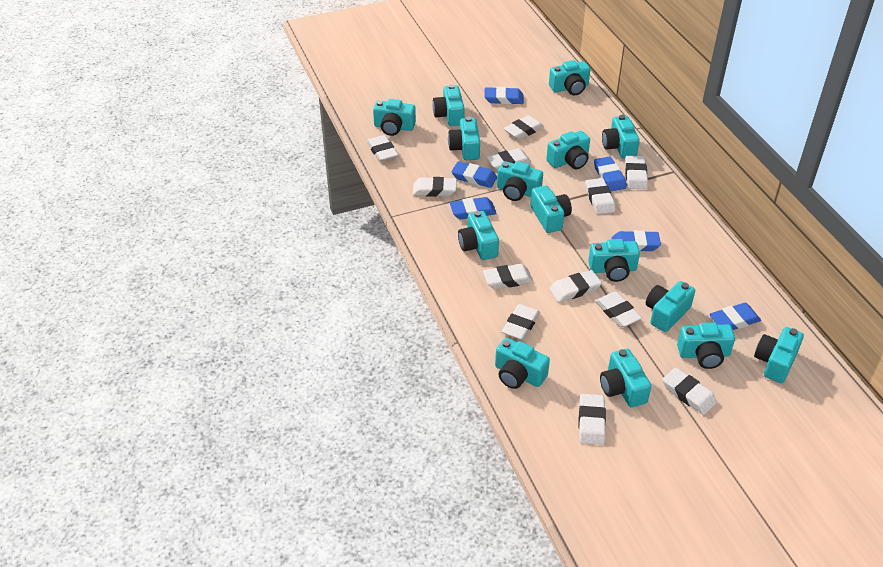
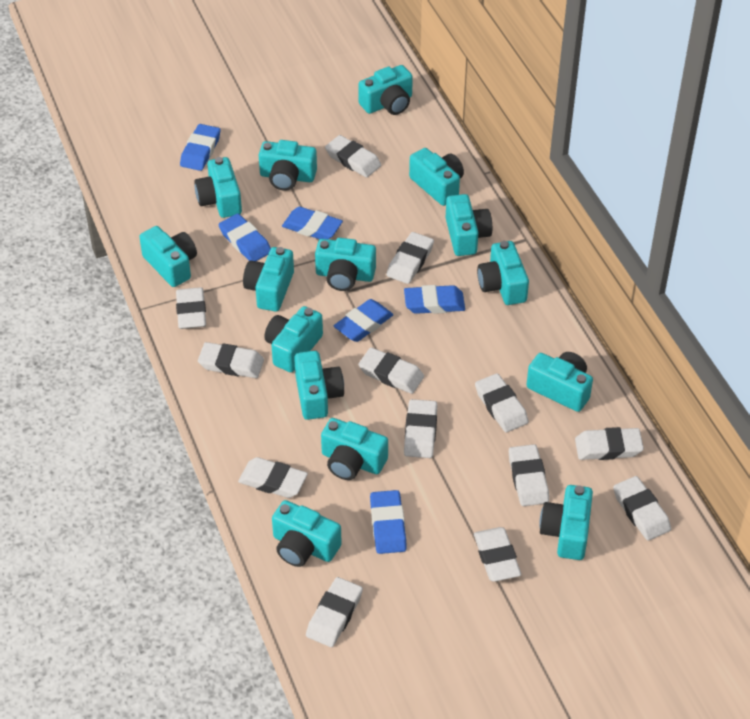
white eraser: 12 -> 13

